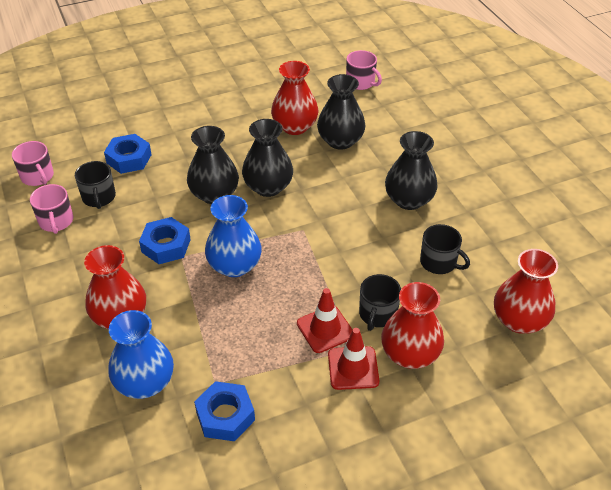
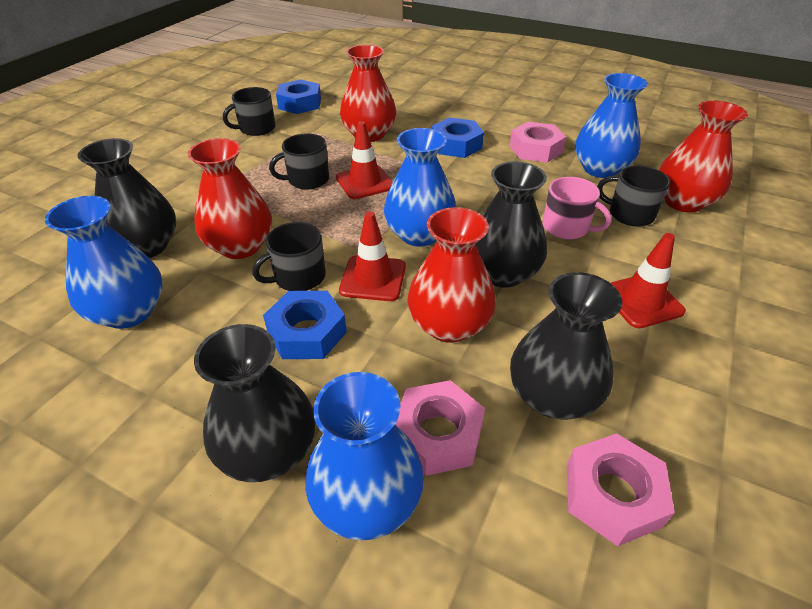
black mug: 3 -> 4
blue vase: 2 -> 4
pink mug: 3 -> 1
pink nut: 0 -> 3
red traffic cone: 2 -> 3

